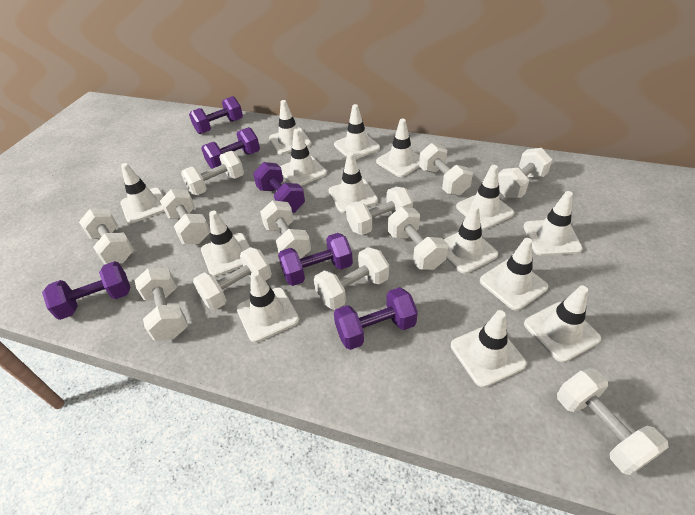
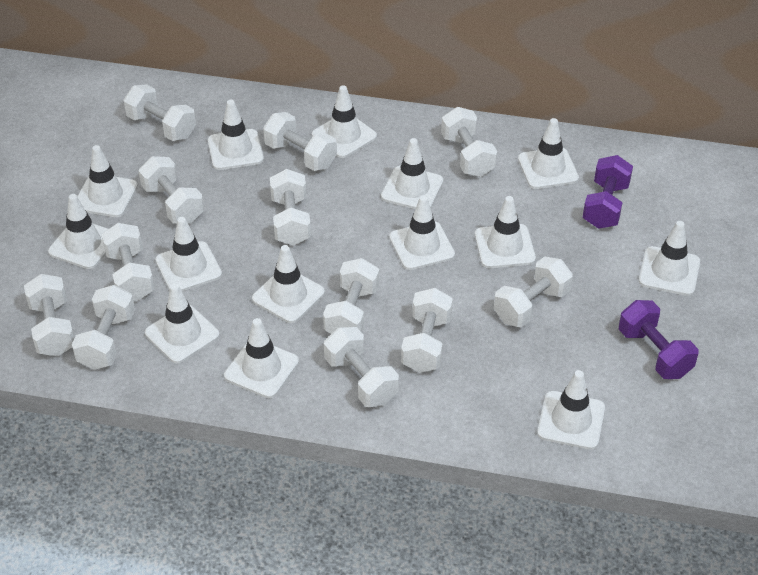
purple dumbbell: 6 -> 2

